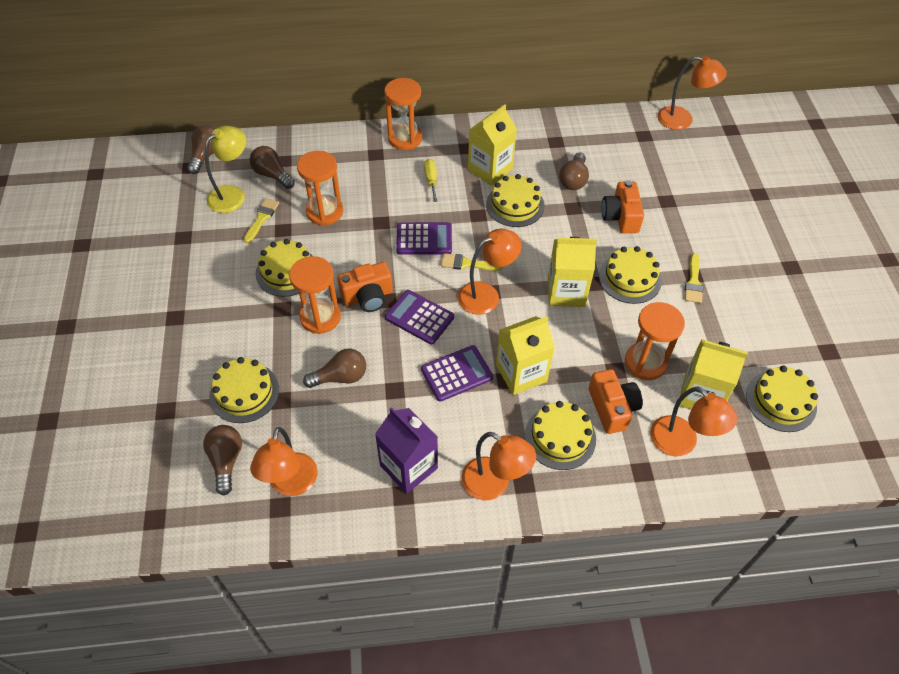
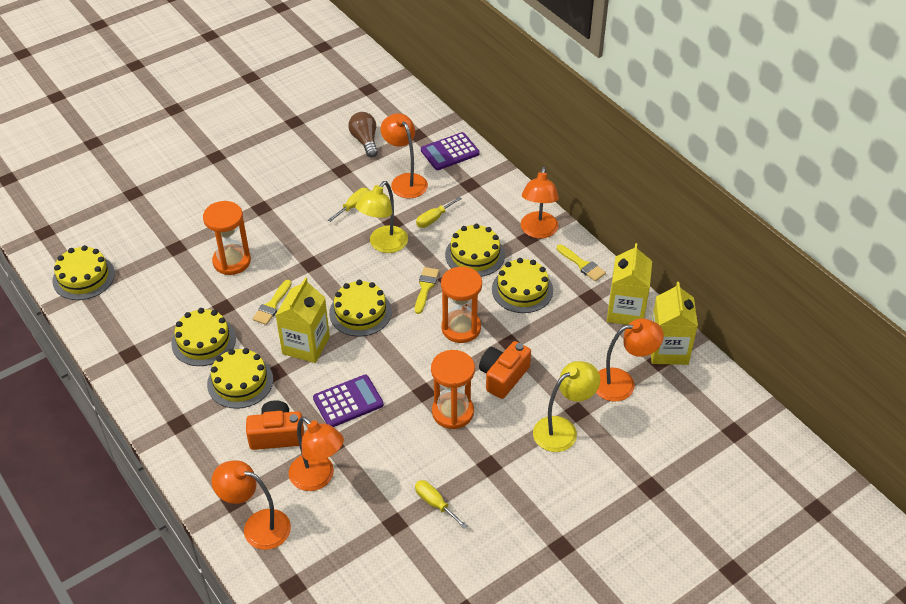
brown light bulb: 5 -> 1
orange camera: 3 -> 2
orange hourglass: 4 -> 3
purple calculator: 3 -> 2
purple carton: 1 -> 0
yellow carton: 4 -> 3
yellow lamp: 1 -> 2
yellow screwdriver: 1 -> 3

